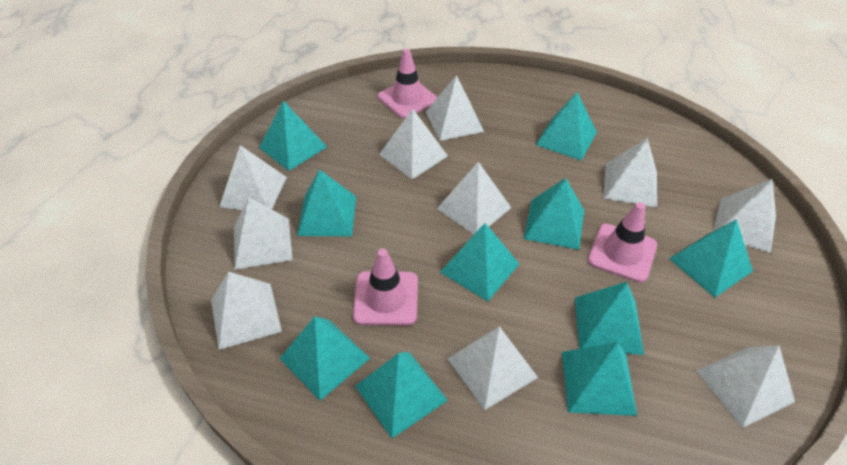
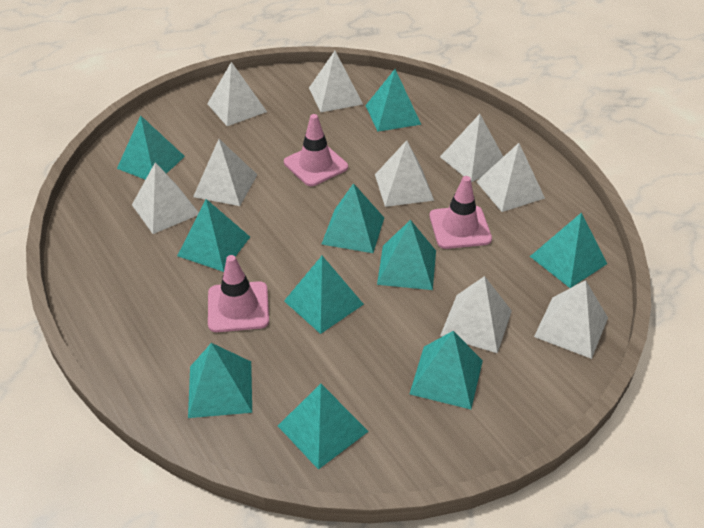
white pyramid: 10 -> 9

